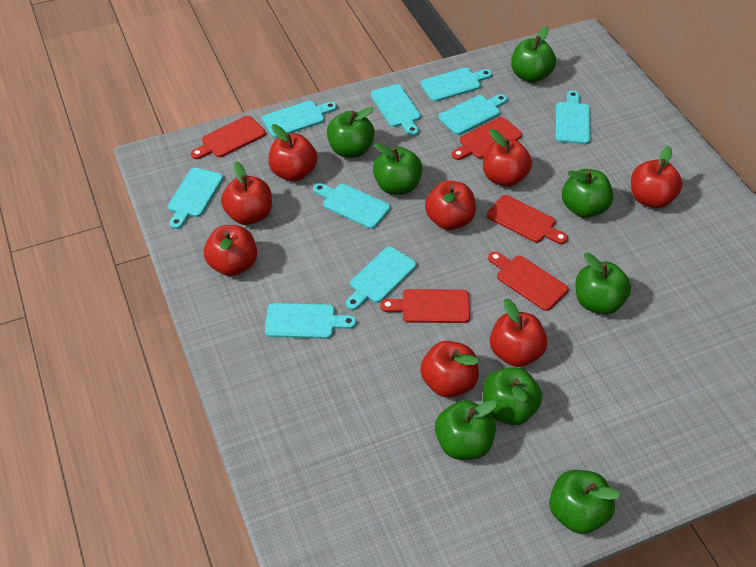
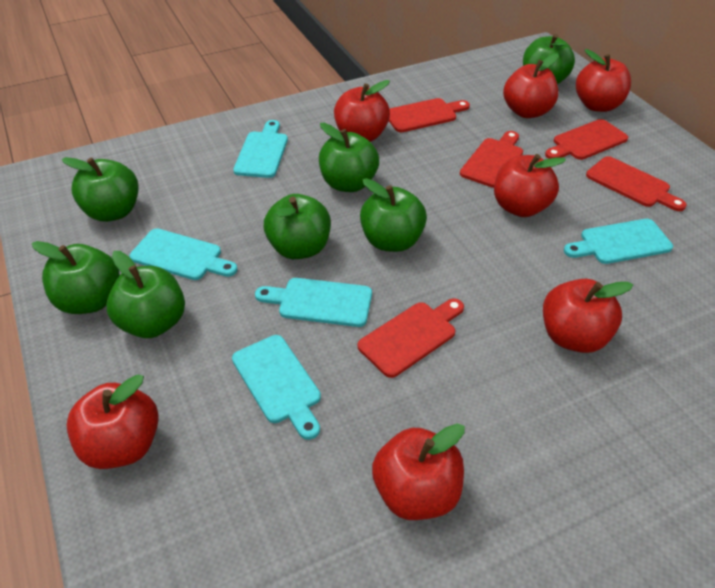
green apple: 8 -> 7
red apple: 8 -> 7
turquoise cutting board: 9 -> 5

